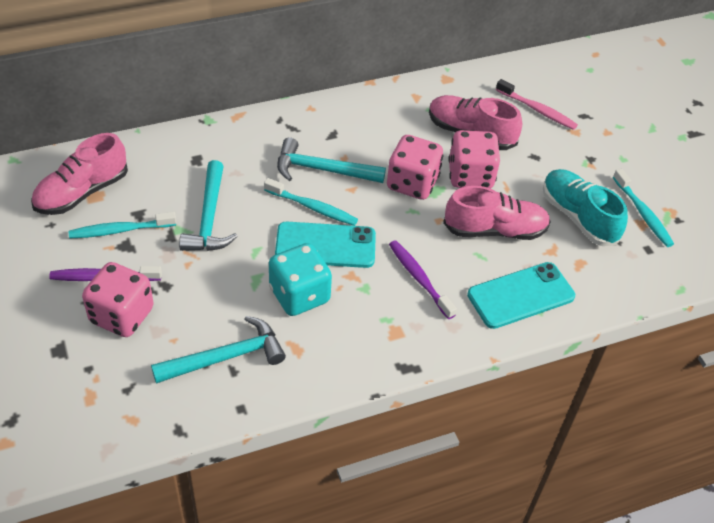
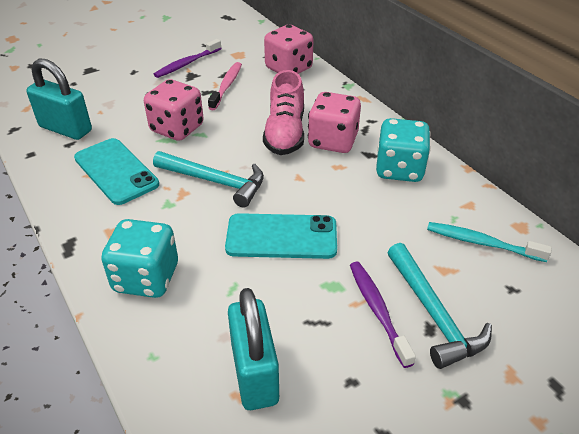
pink shoe: 3 -> 1
turquoise dice: 1 -> 2
turquoise hammer: 3 -> 2
turquoise padlock: 0 -> 2
turquoise shoe: 1 -> 0
turquoise toothbrush: 3 -> 1

